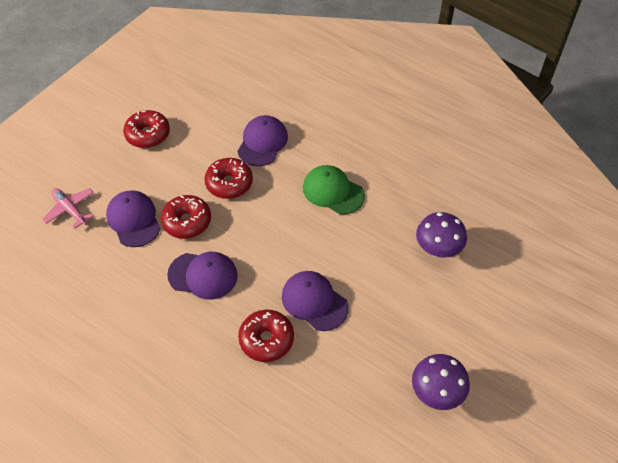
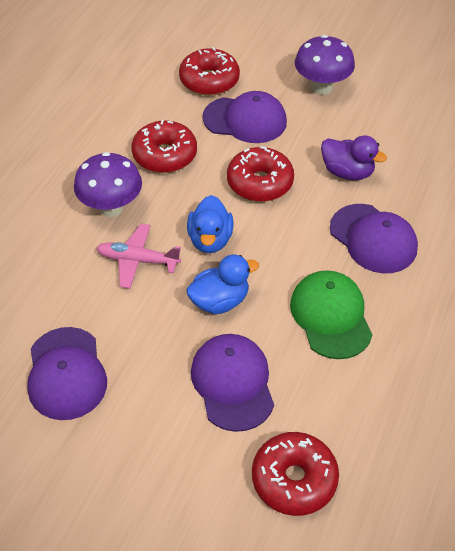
blue duck: 0 -> 2
purple duck: 0 -> 1

